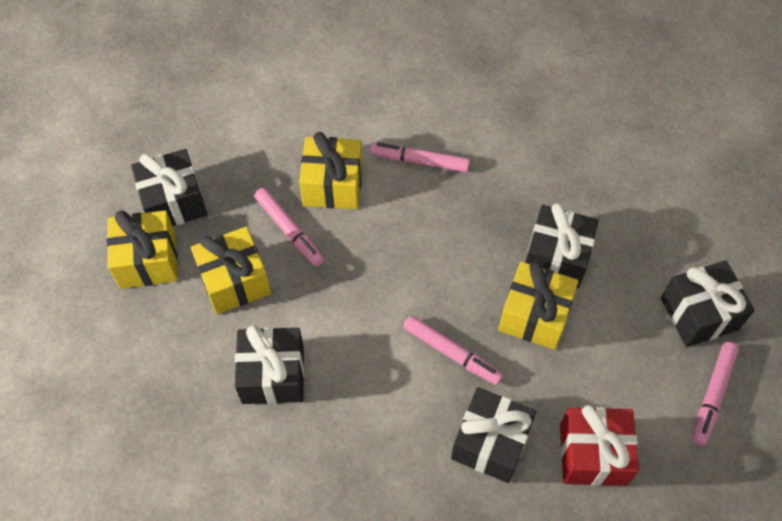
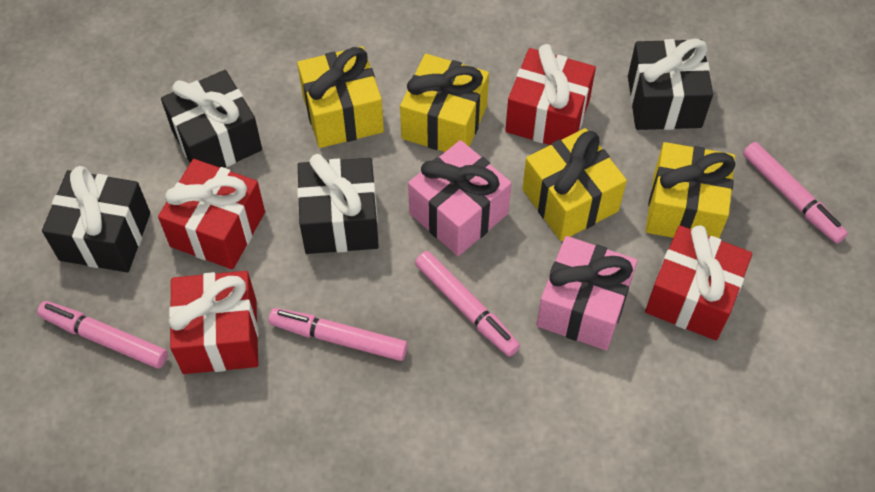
black gift: 5 -> 4
pink gift: 0 -> 2
red gift: 1 -> 4

